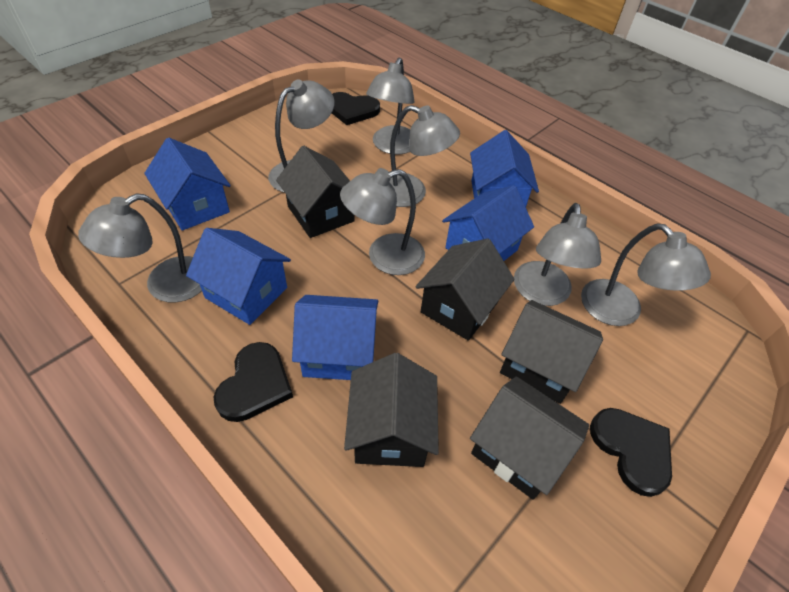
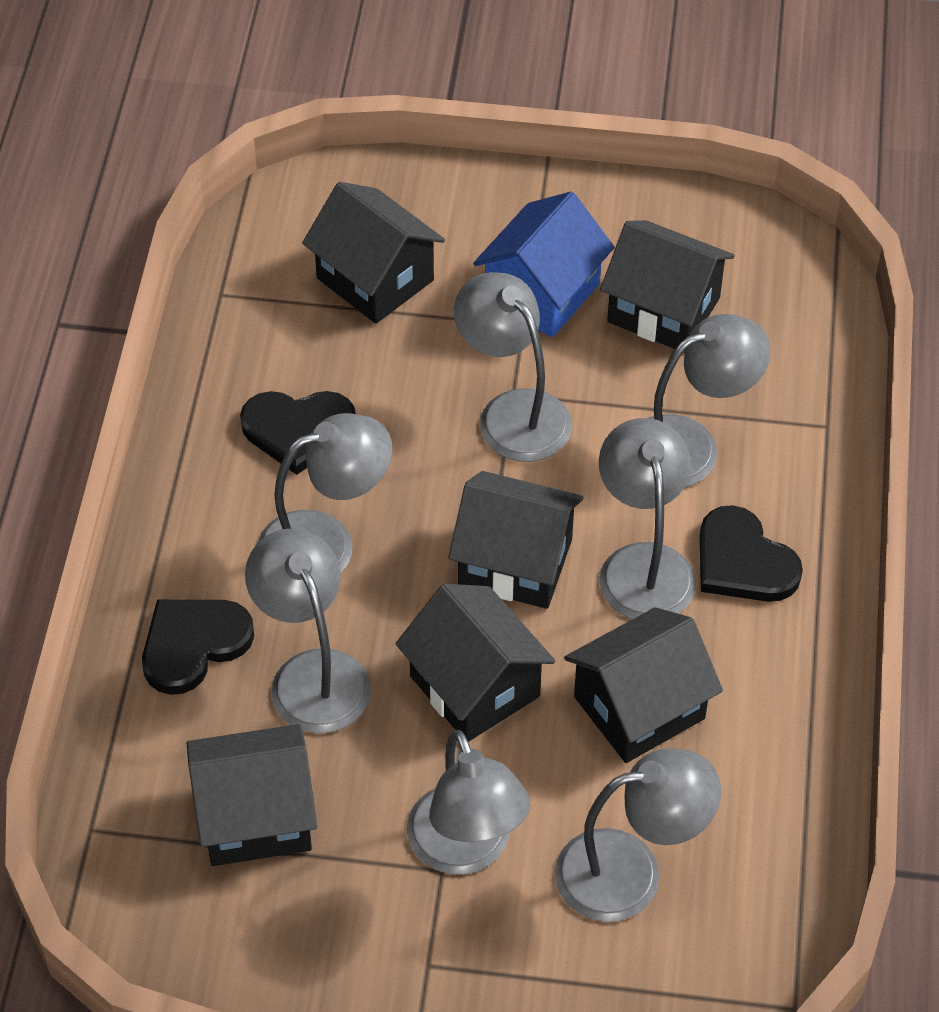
black house: 5 -> 6
blue house: 5 -> 1

